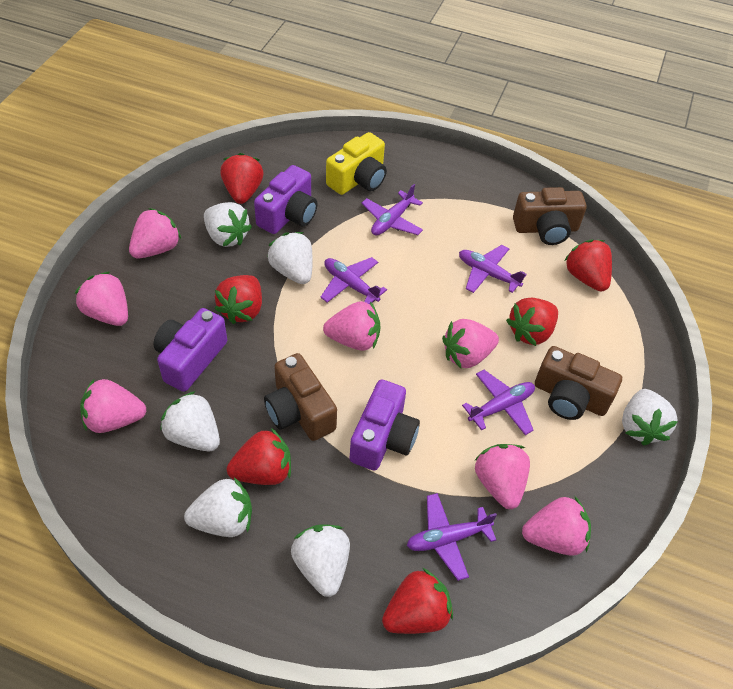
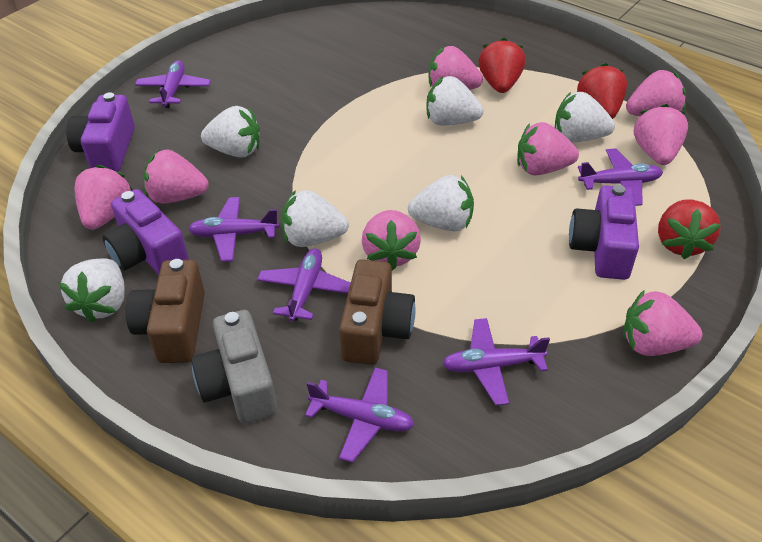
brown camera: 3 -> 2
grey camera: 0 -> 1
pink strawberry: 7 -> 8
purple plane: 5 -> 6
red strawberry: 6 -> 3
yellow camera: 1 -> 0

